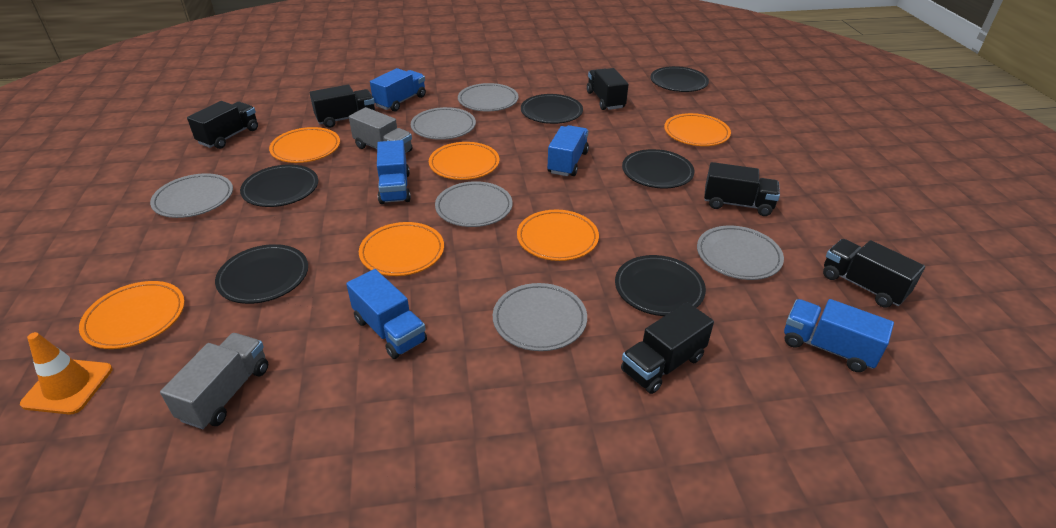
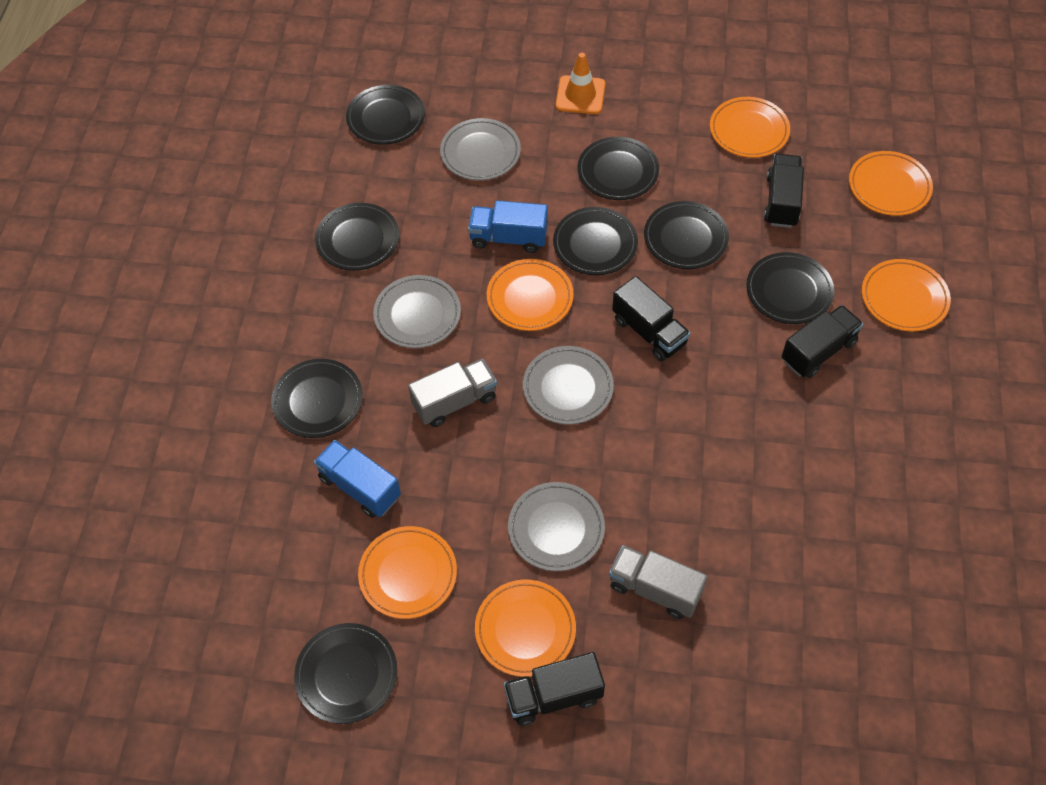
black plate: 6 -> 8
black truck: 6 -> 4
blue truck: 5 -> 2
grey plate: 6 -> 4

